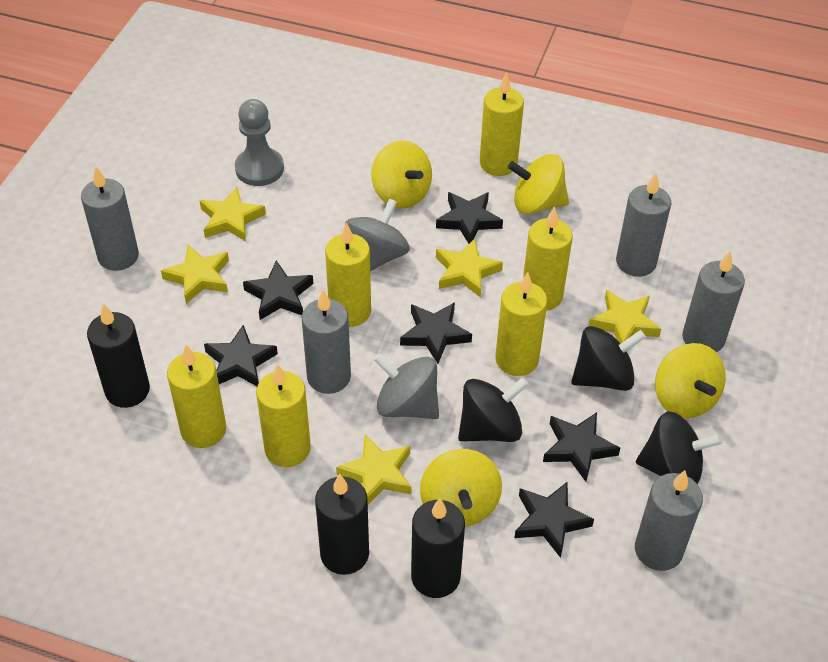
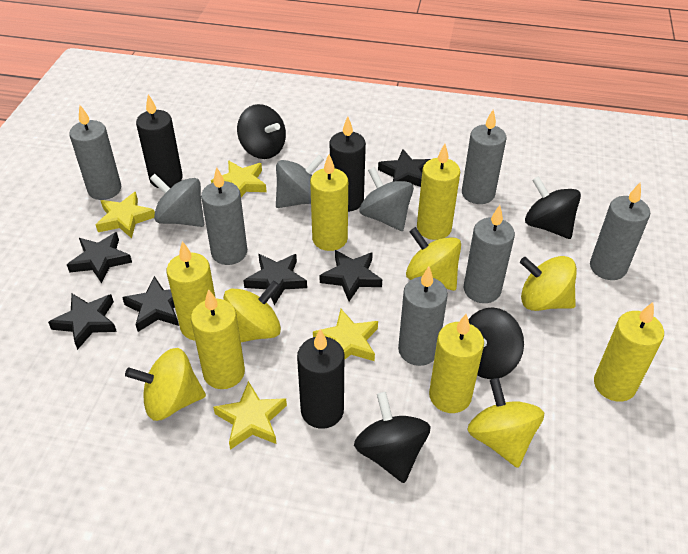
black spinning top: 3 -> 4
grey candle: 5 -> 6
grey pawn: 1 -> 0
grey spinning top: 2 -> 3
yellow spinning top: 4 -> 5
yellow star: 5 -> 4

